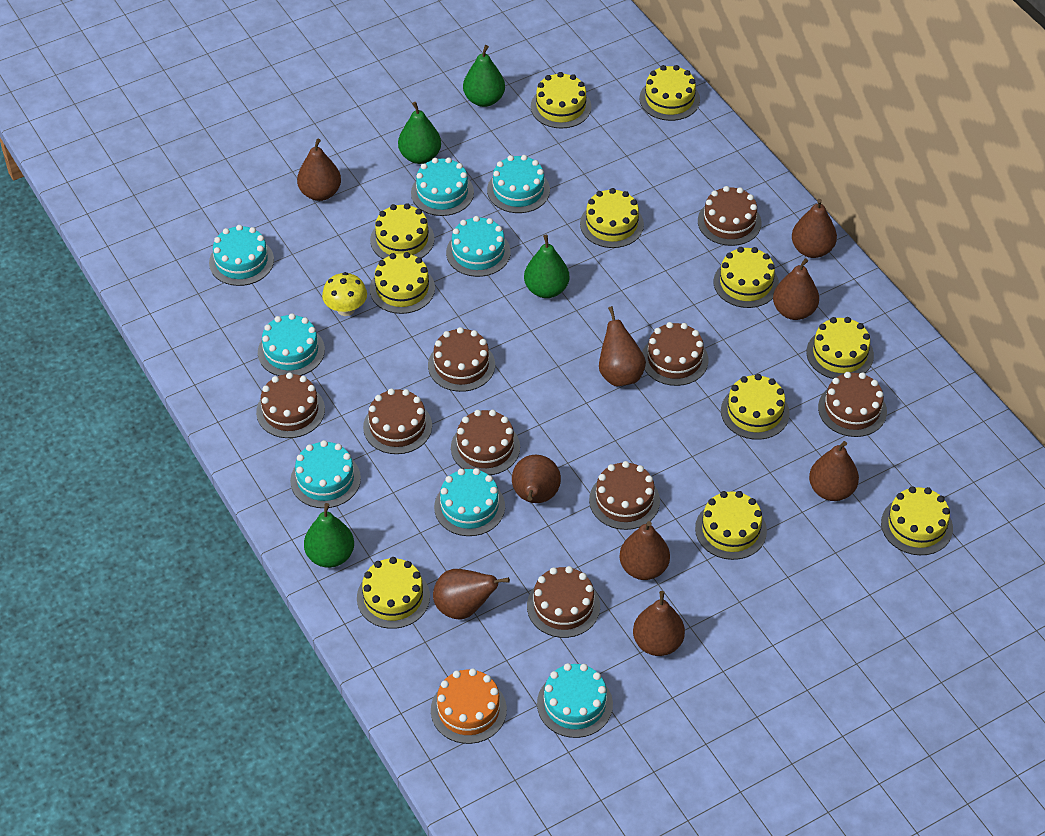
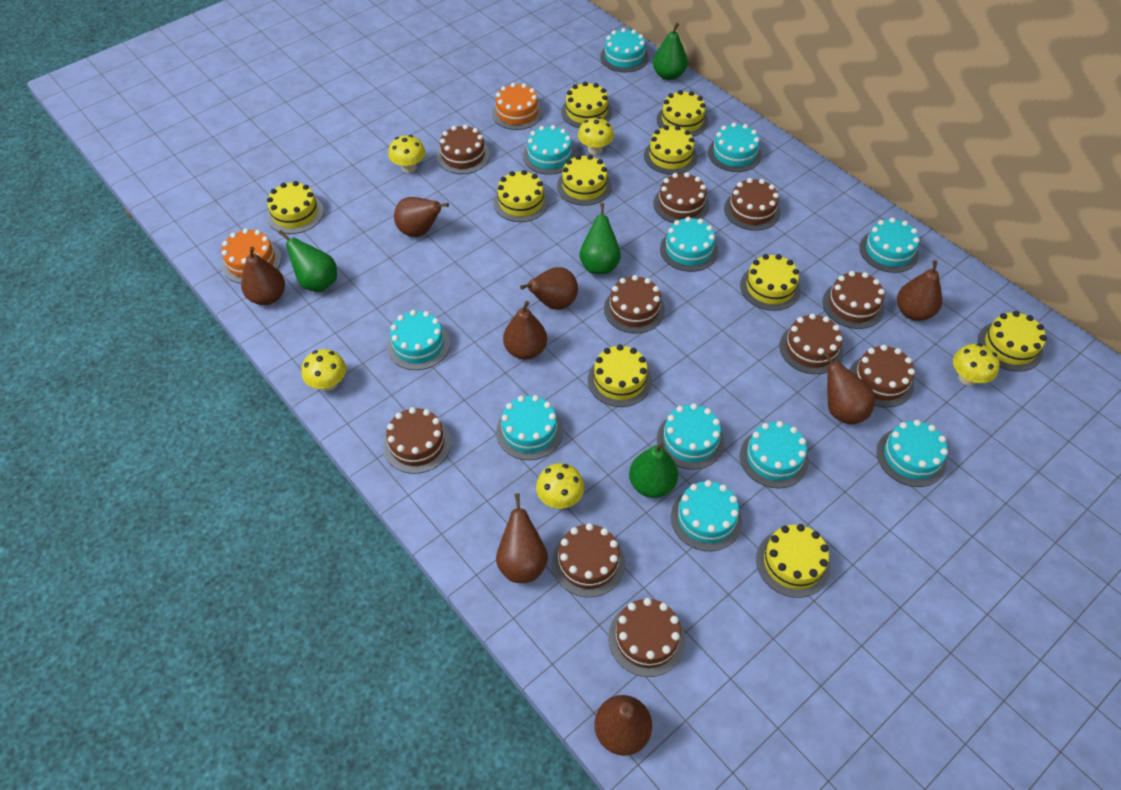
brown cake: 9 -> 10
brown pear: 9 -> 8
orange cake: 1 -> 2
turquoise cake: 8 -> 11
yellow cake: 11 -> 10
yellow mushroom: 1 -> 5

